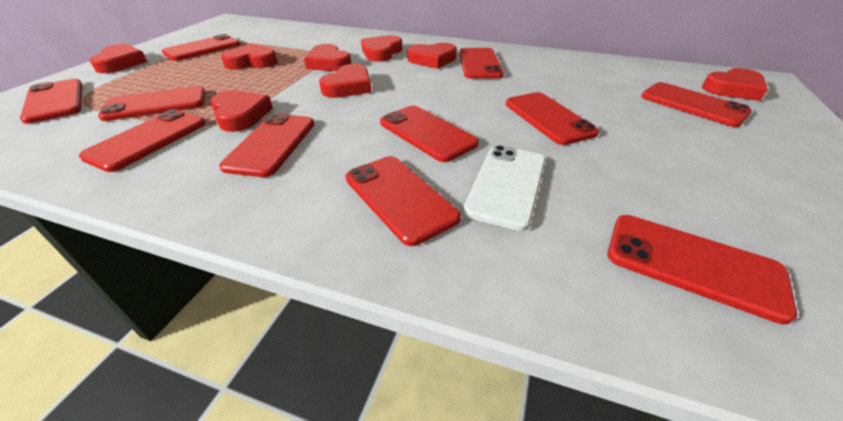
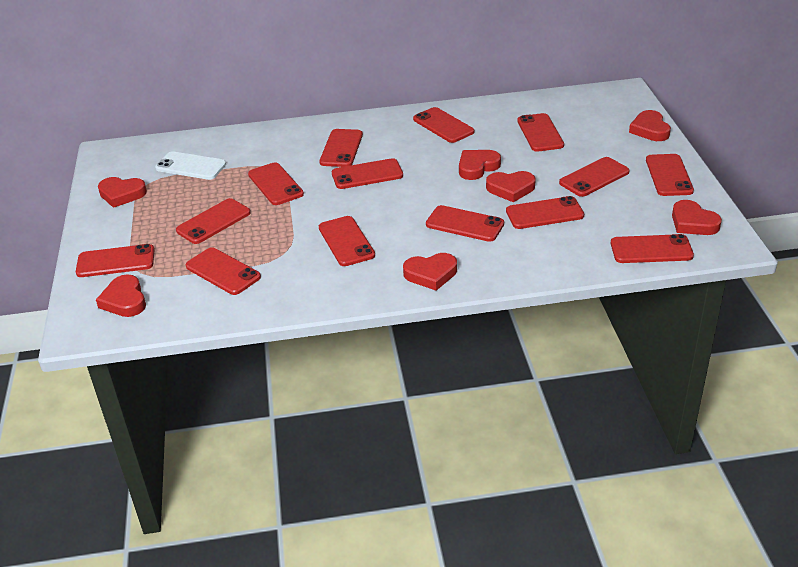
red heart: 8 -> 7
red phone: 11 -> 14

